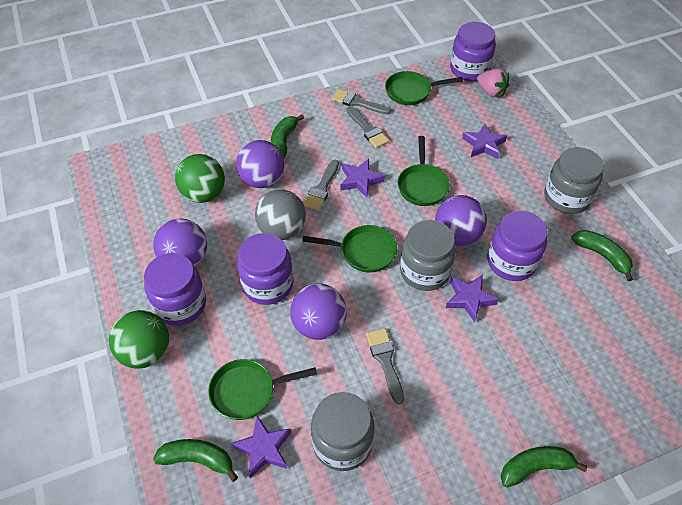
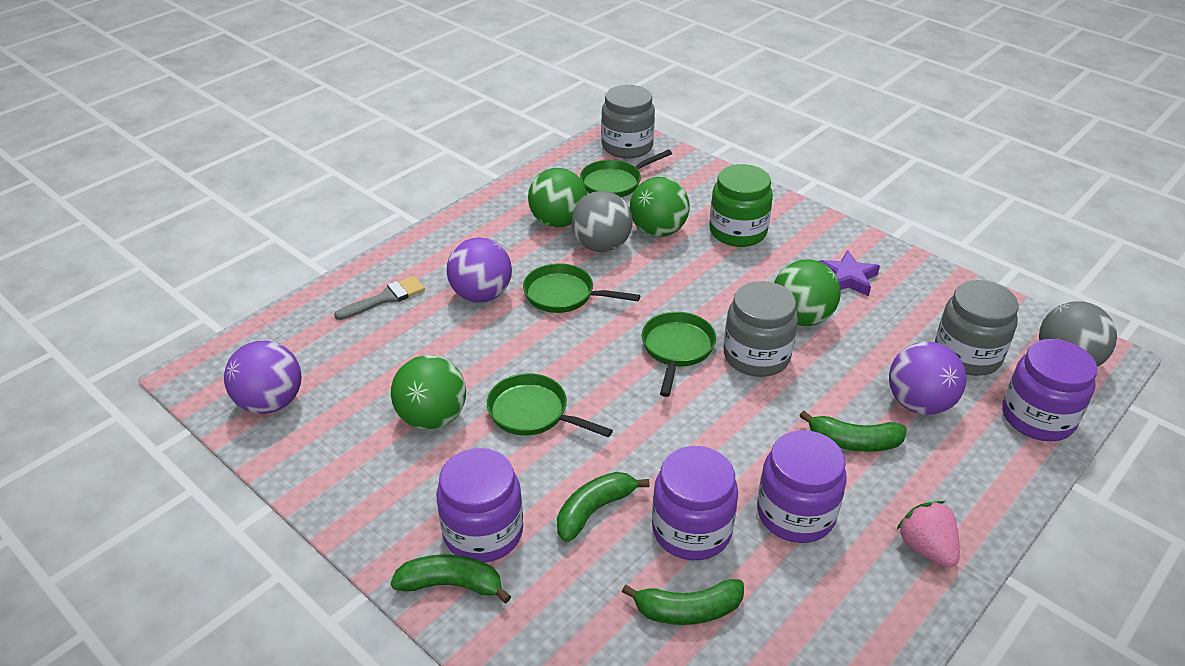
green ball: 2 -> 4
green jar: 0 -> 1
grey ball: 1 -> 2
grey brush: 4 -> 1
purple ball: 4 -> 3
purple star: 4 -> 1

